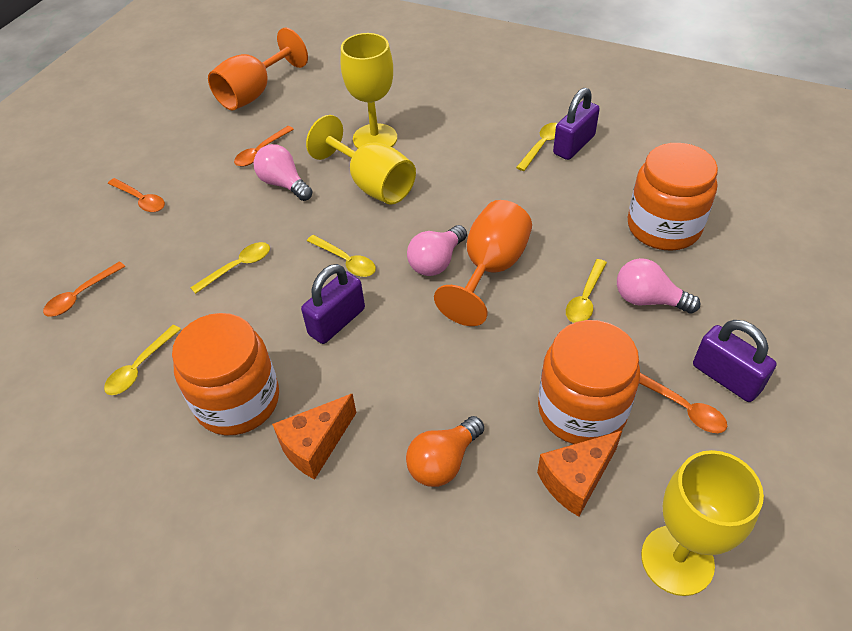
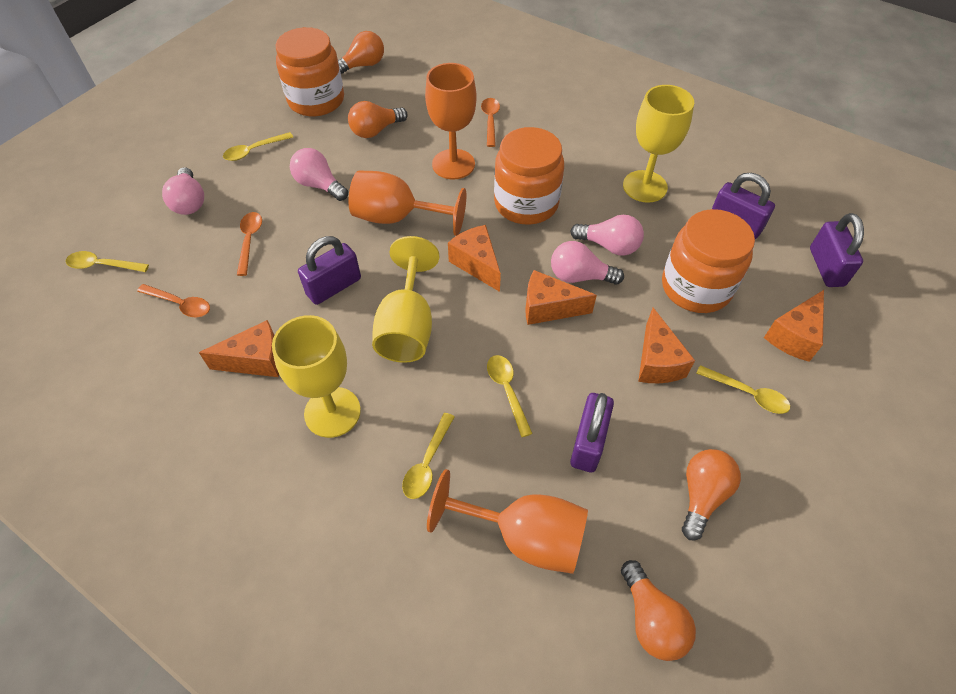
orange cheese: 2 -> 5
orange goblet: 2 -> 3
orange light bulb: 1 -> 4
orange spoon: 4 -> 3
pink light bulb: 3 -> 4
purple padlock: 3 -> 4

